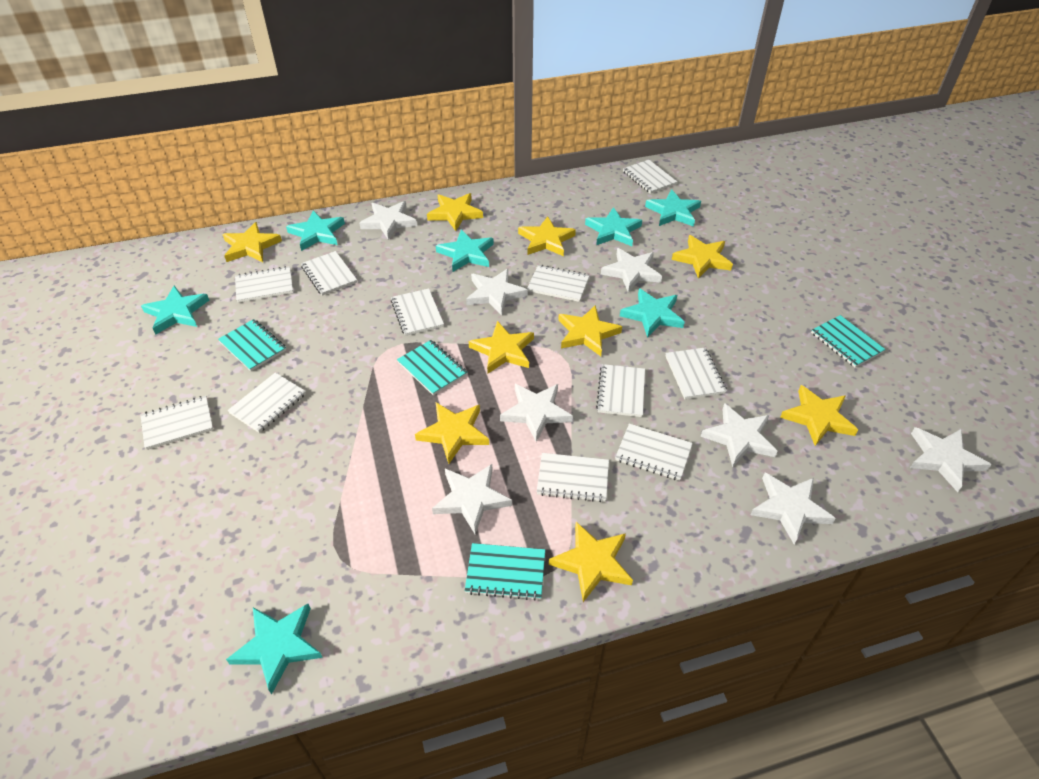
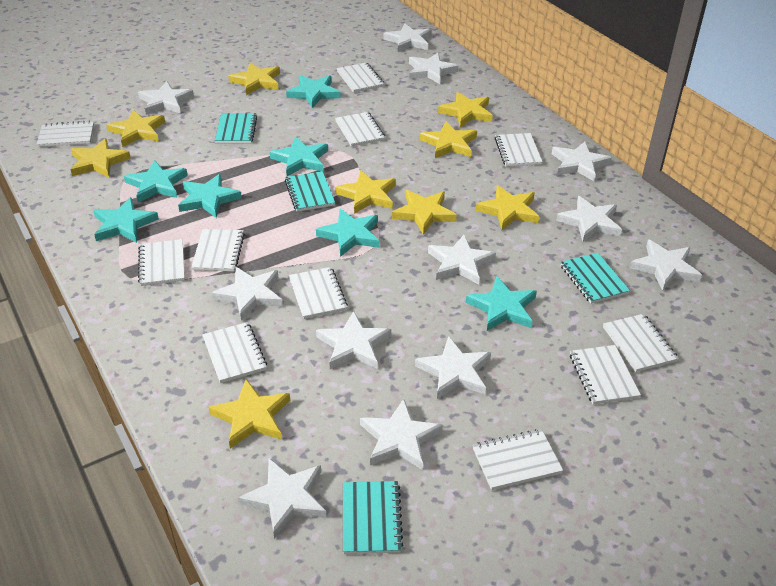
white star: 8 -> 12

